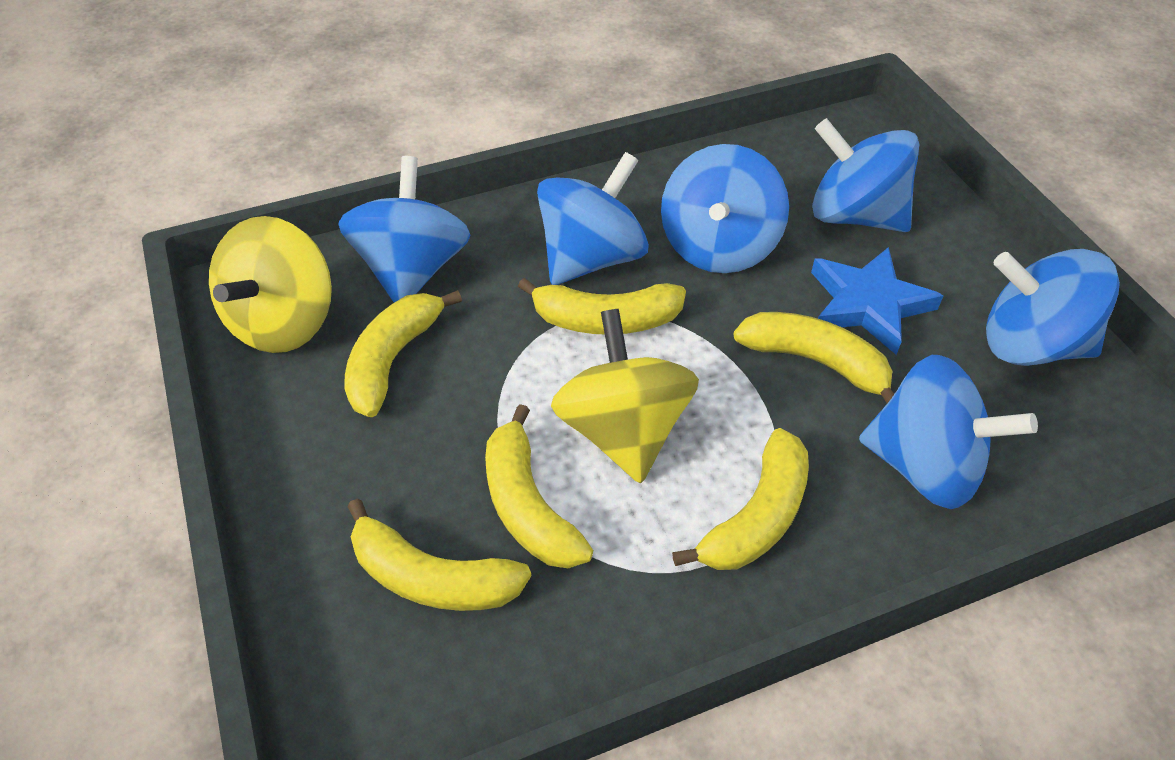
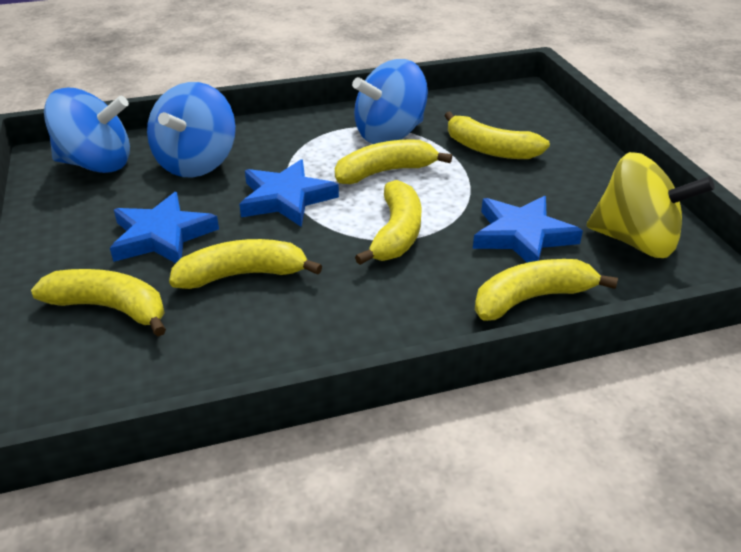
blue spinning top: 6 -> 3
blue star: 1 -> 3
yellow spinning top: 2 -> 1

